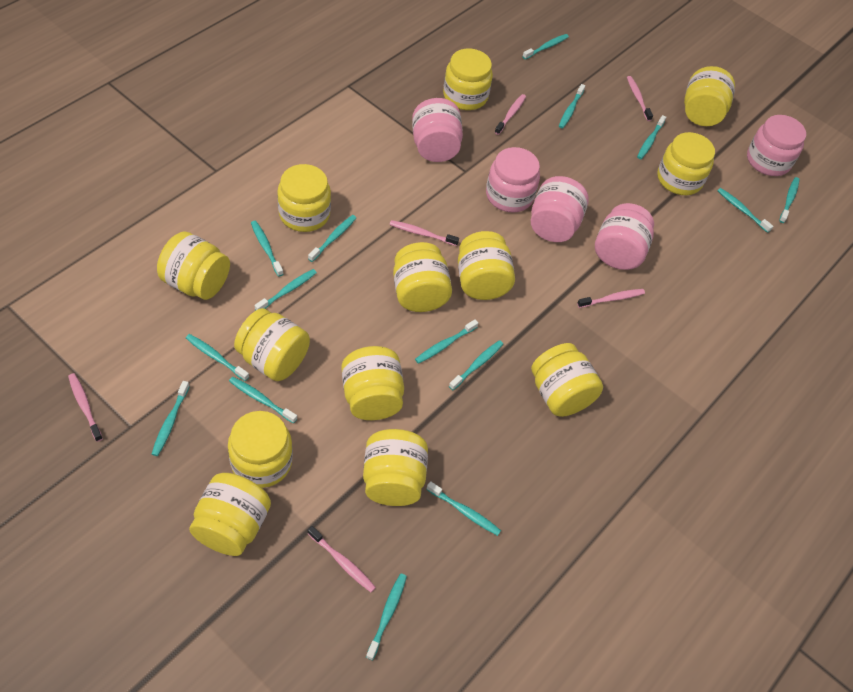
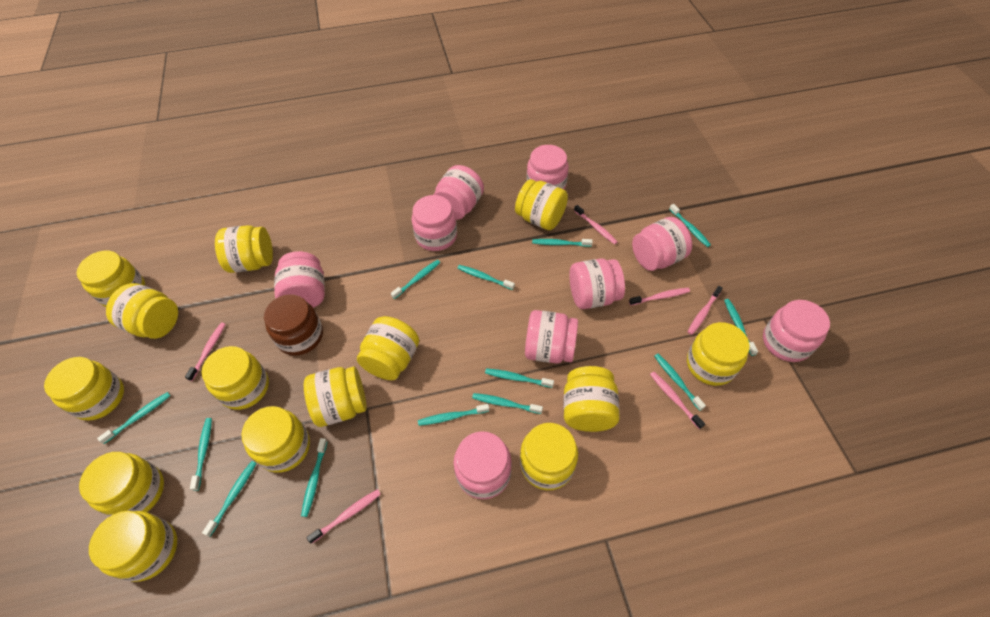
brown jar: 0 -> 1
pink jar: 5 -> 9
turquoise toothbrush: 15 -> 13
yellow jar: 13 -> 14

